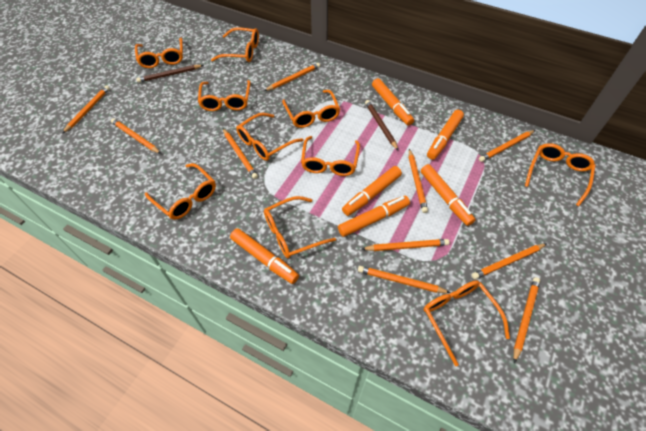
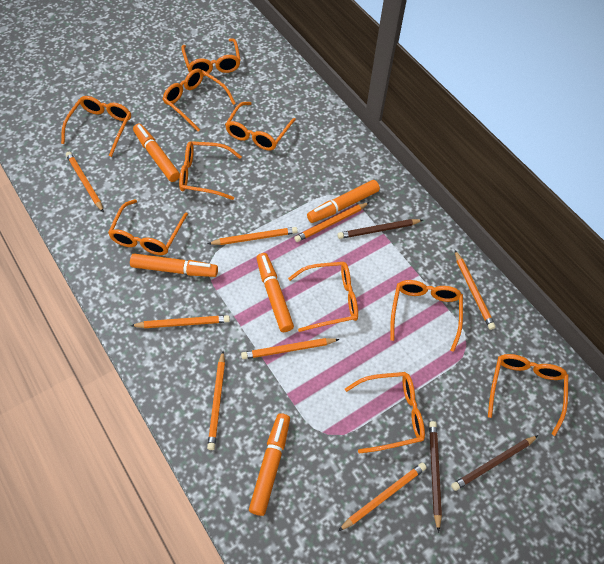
brown pencil: 2 -> 3
orange marker: 6 -> 5
orange pencil: 10 -> 8

